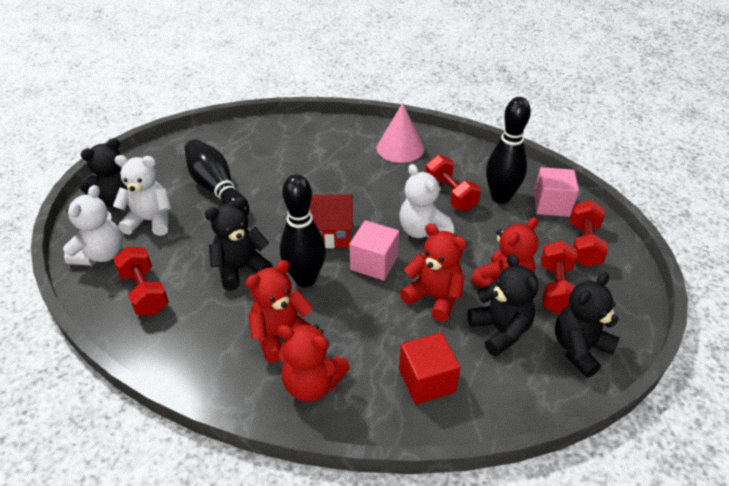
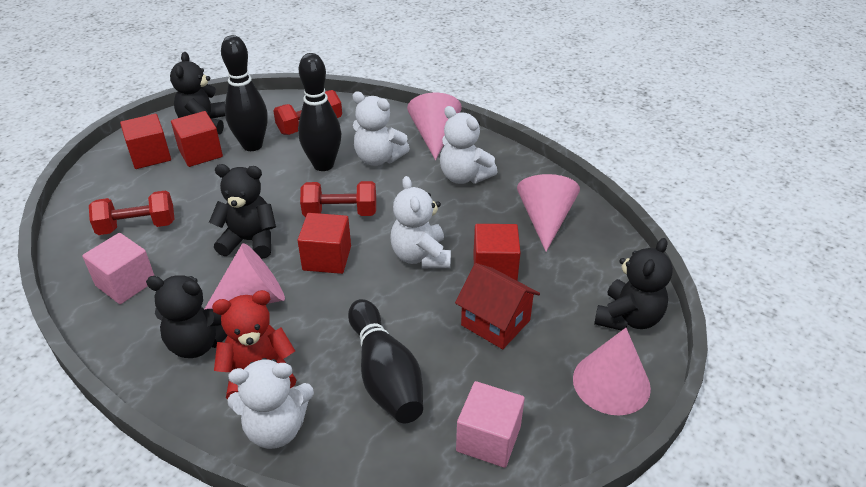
pink cone: 1 -> 4
red cube: 1 -> 4
red dumbbell: 4 -> 3
red teddy bear: 4 -> 1
white teddy bear: 3 -> 4

